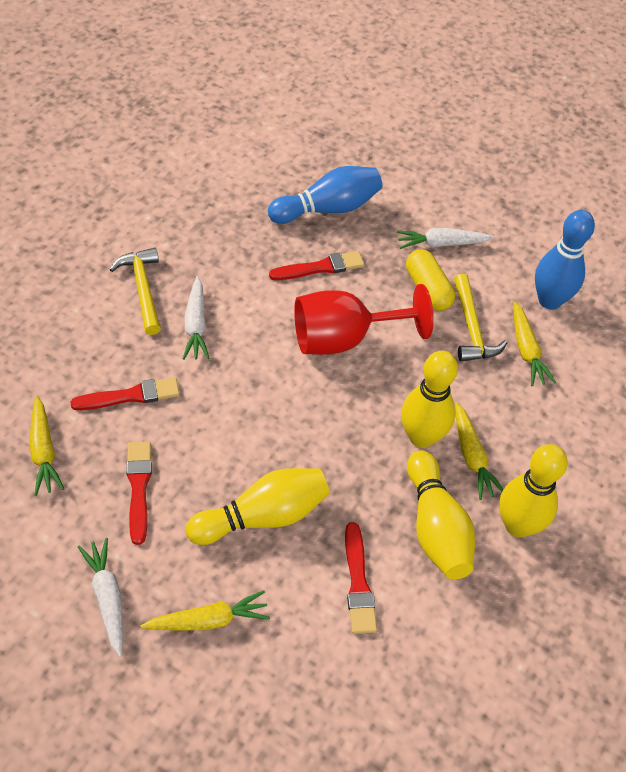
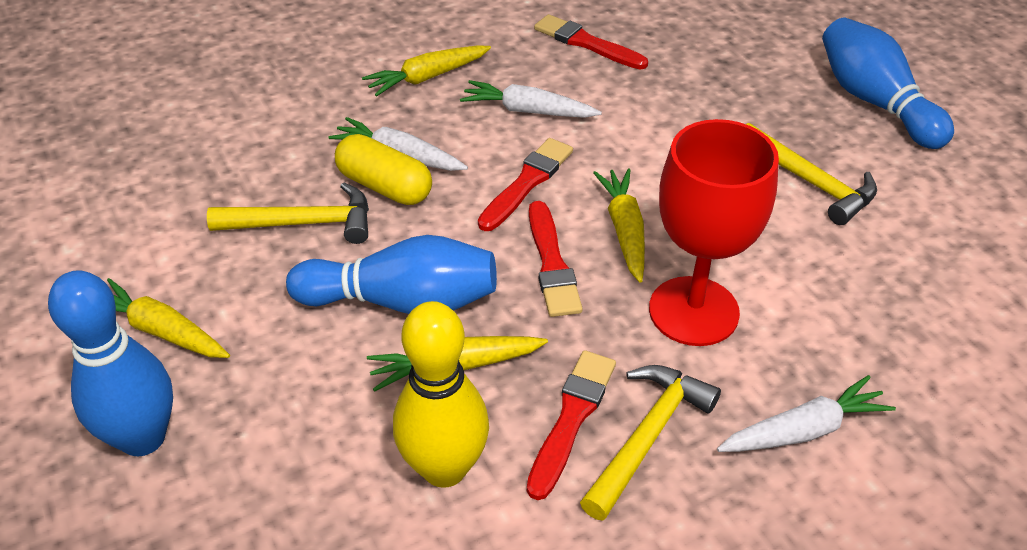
blue bowling pin: 2 -> 3
yellow bowling pin: 4 -> 1
yellow hammer: 2 -> 3

